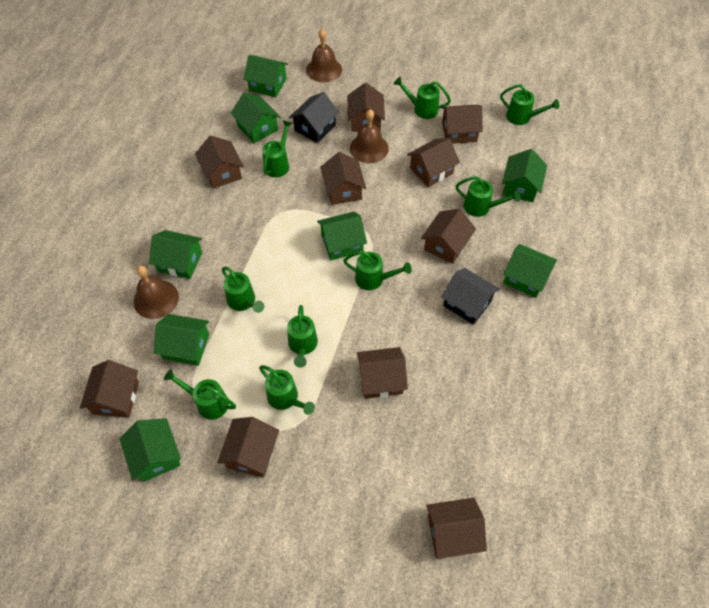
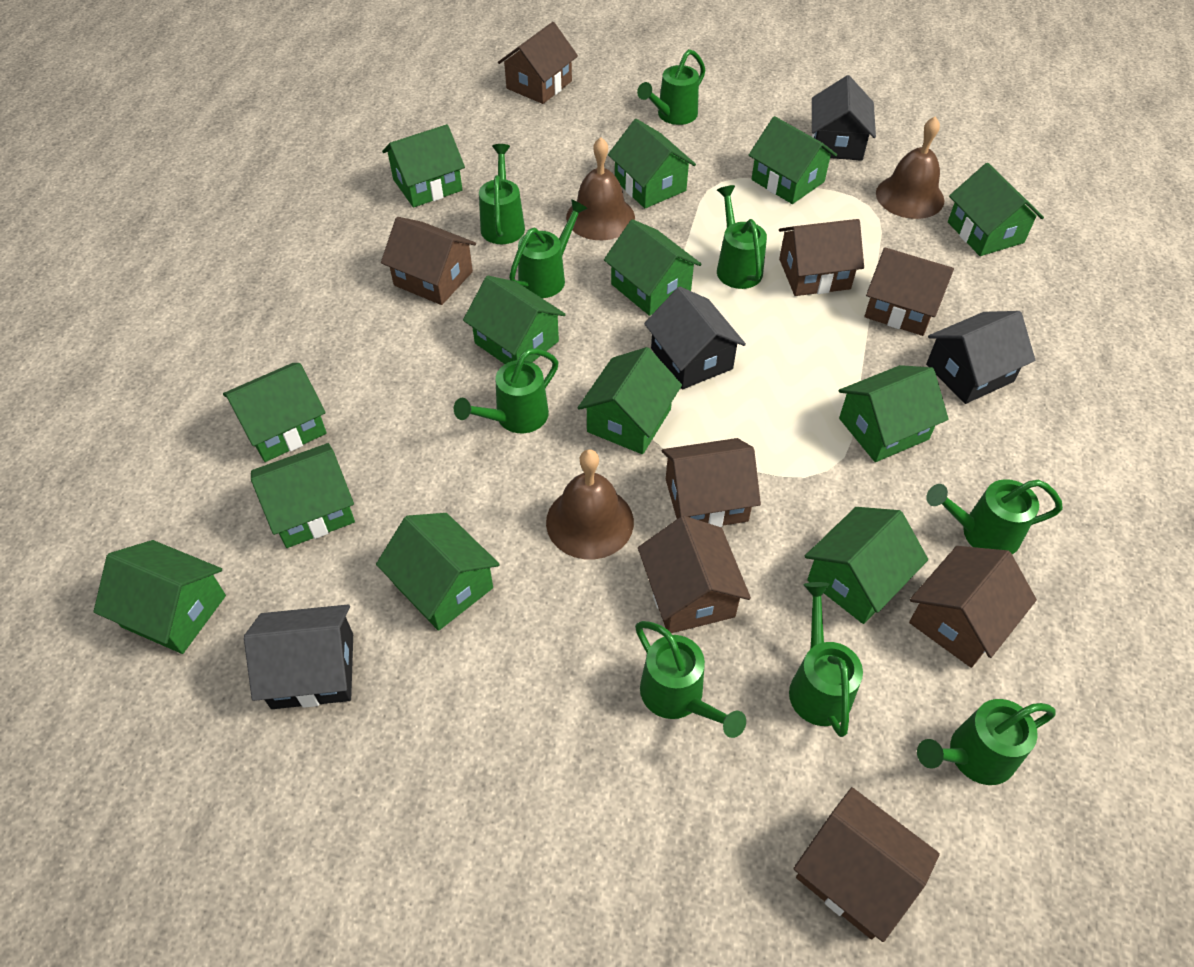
black house: 2 -> 4
brown house: 10 -> 8
green house: 8 -> 13

